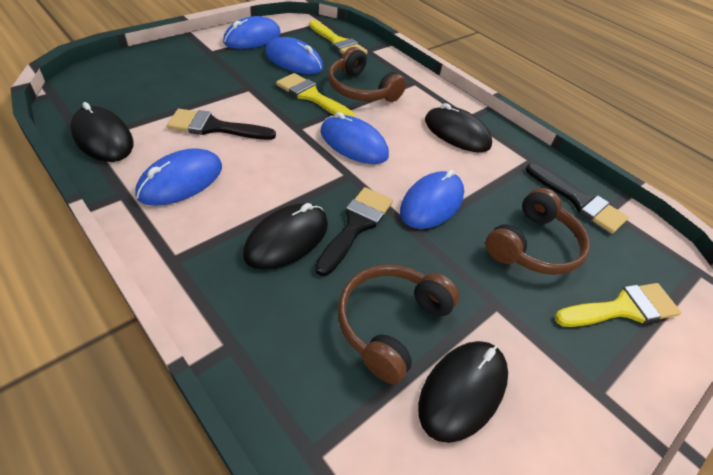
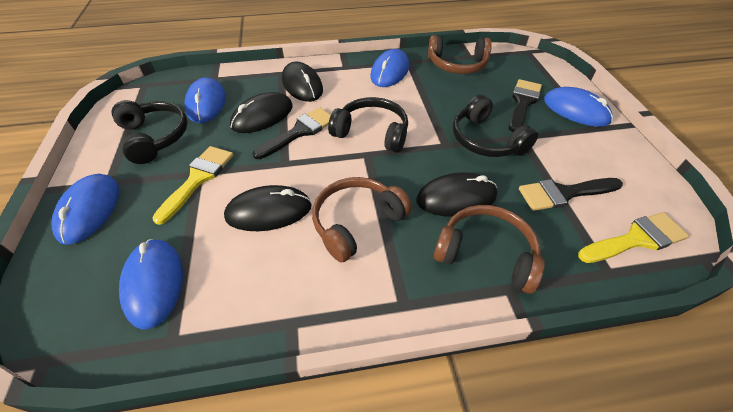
black headphones: 0 -> 3
yellow brush: 3 -> 2

